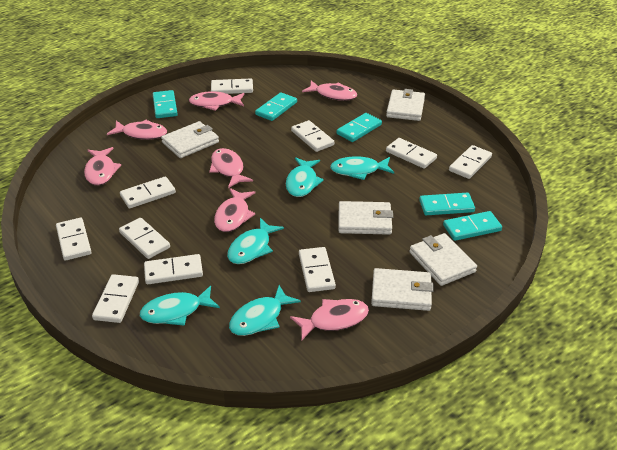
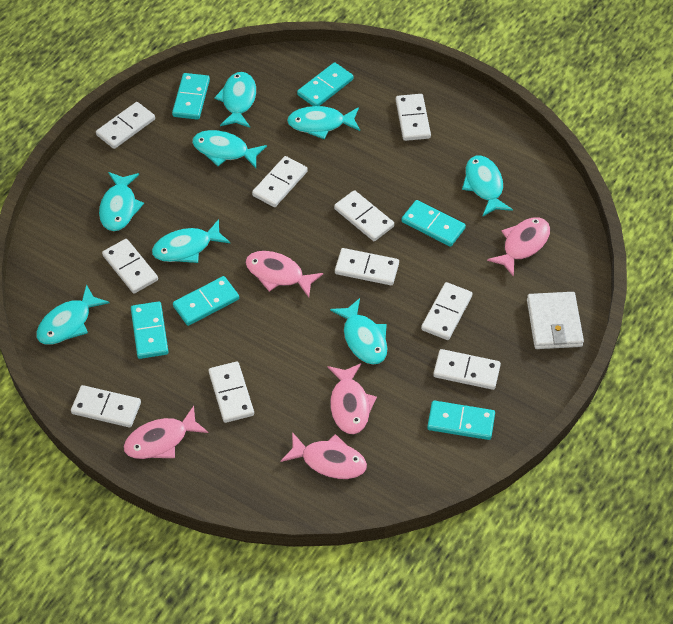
pink fish: 7 -> 5
turquoise domino: 5 -> 6
turquoise fish: 5 -> 8
white wallet: 5 -> 1

